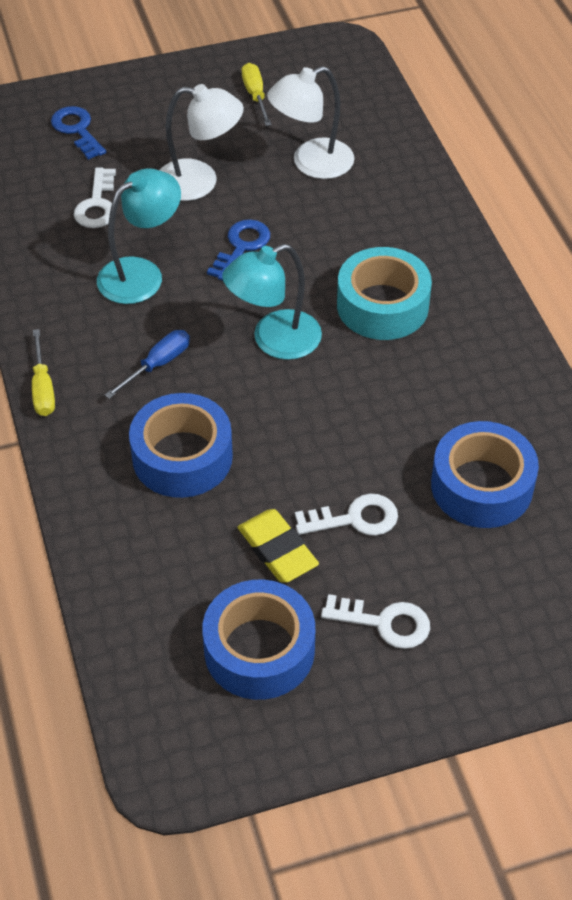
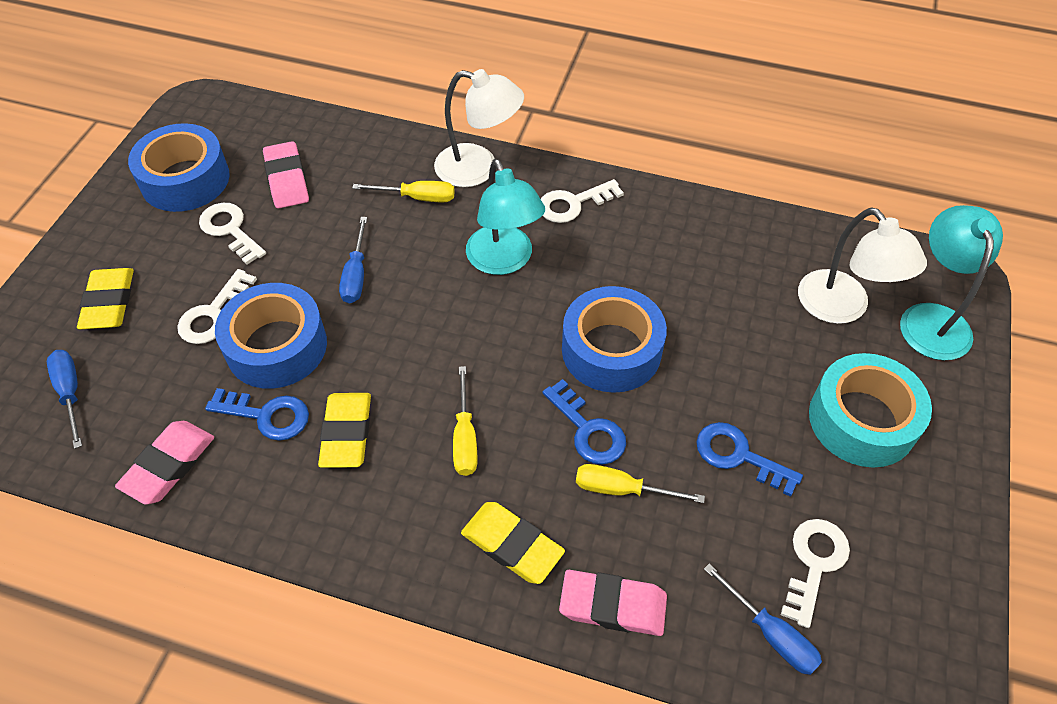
blue key: 2 -> 3
blue screwdriver: 1 -> 3
pink eraser: 0 -> 3
white key: 3 -> 4
yellow eraser: 1 -> 3
yellow screwdriver: 2 -> 3

